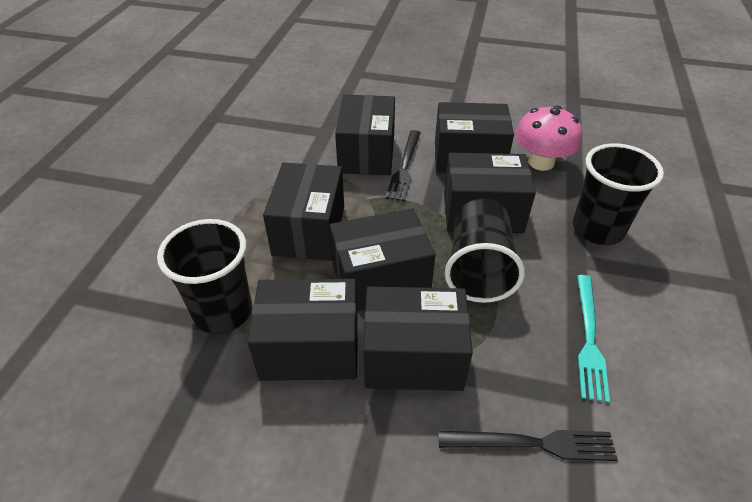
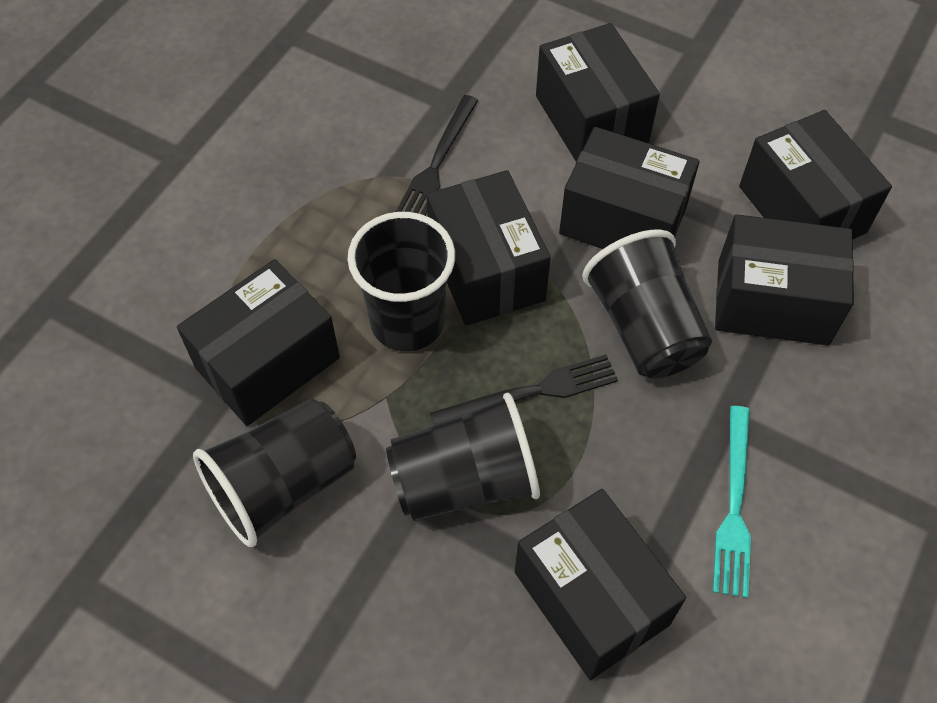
black cup: 3 -> 4
pink mushroom: 1 -> 0

